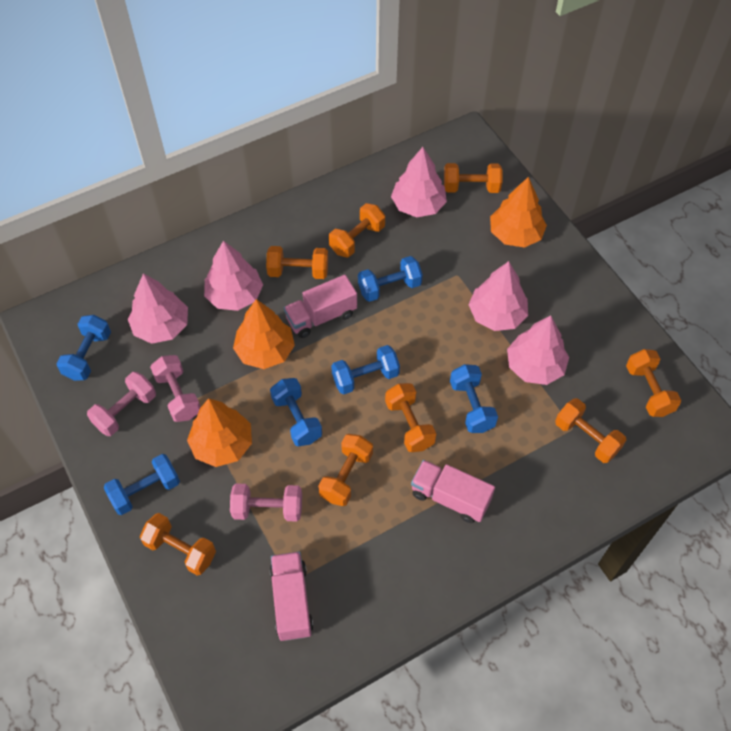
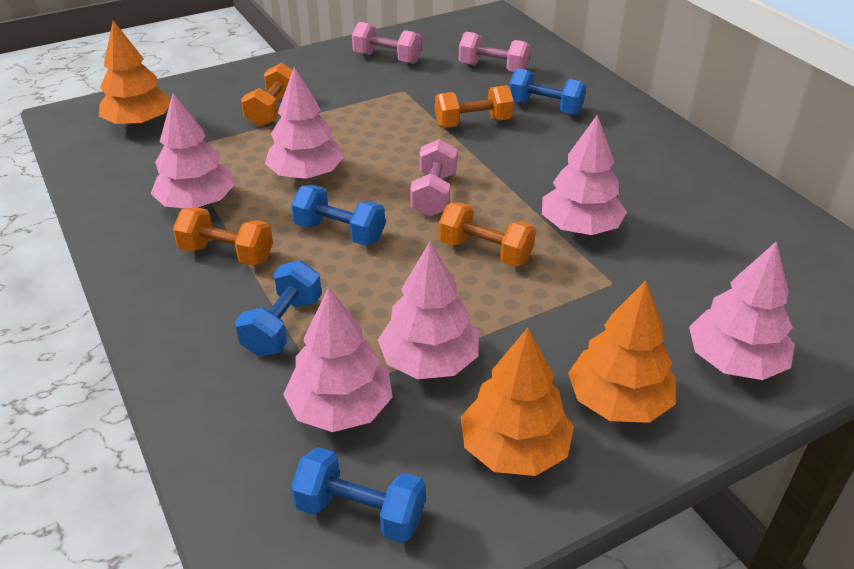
blue dumbbell: 6 -> 4
orange dumbbell: 8 -> 4
pink tree: 5 -> 6
pink truck: 3 -> 0

